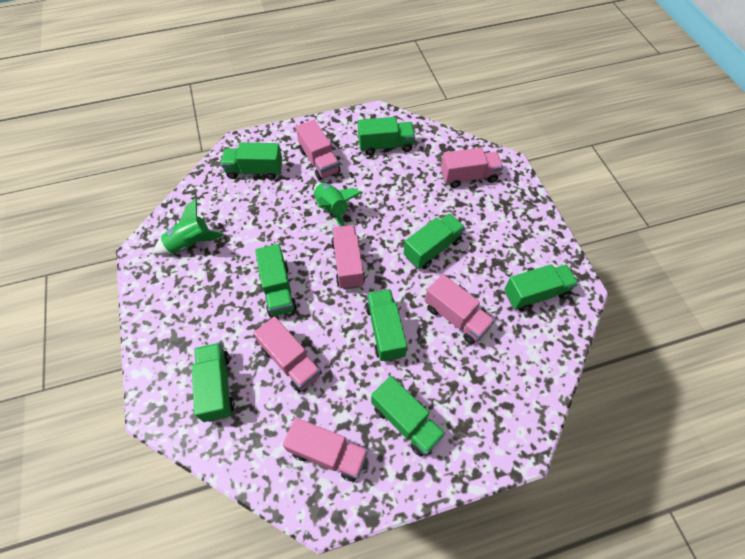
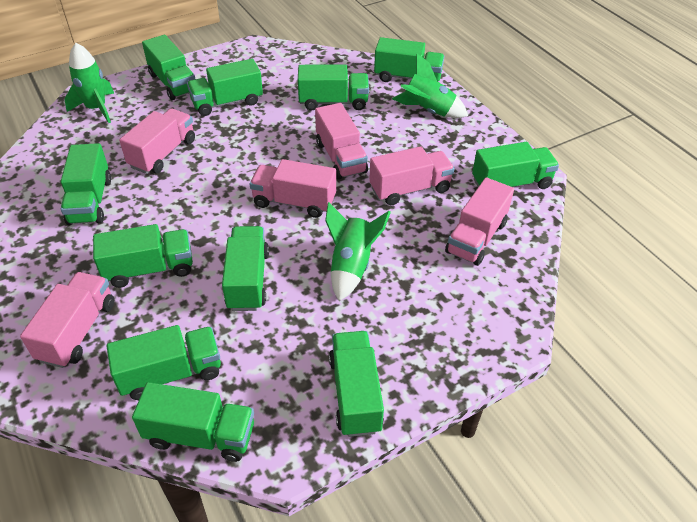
green rocket: 2 -> 3
green truck: 8 -> 11

